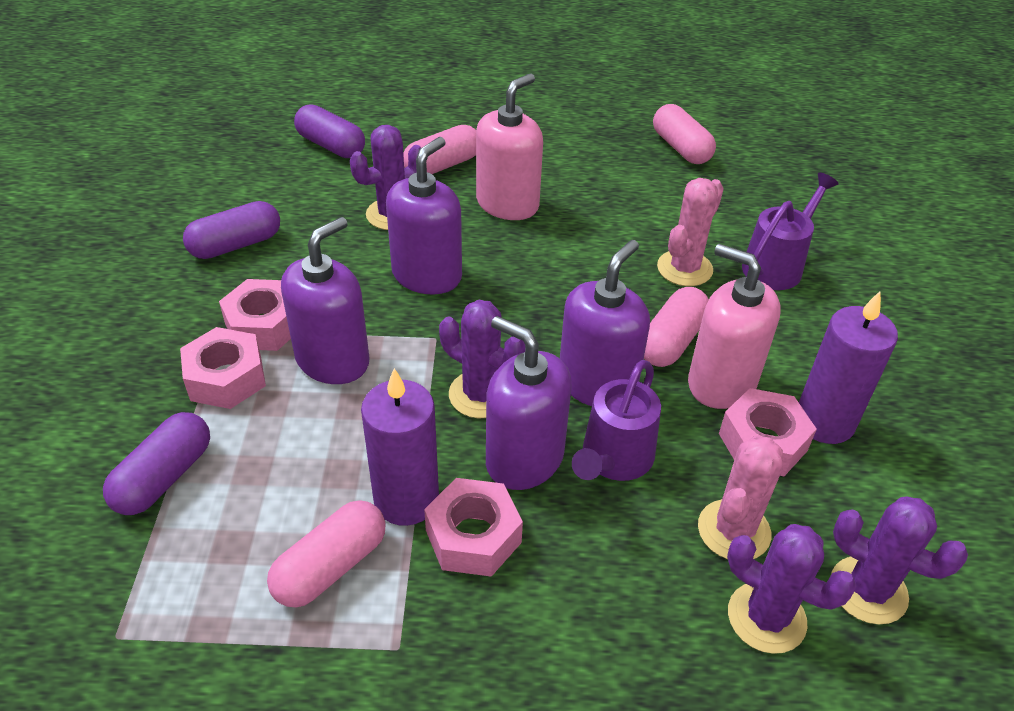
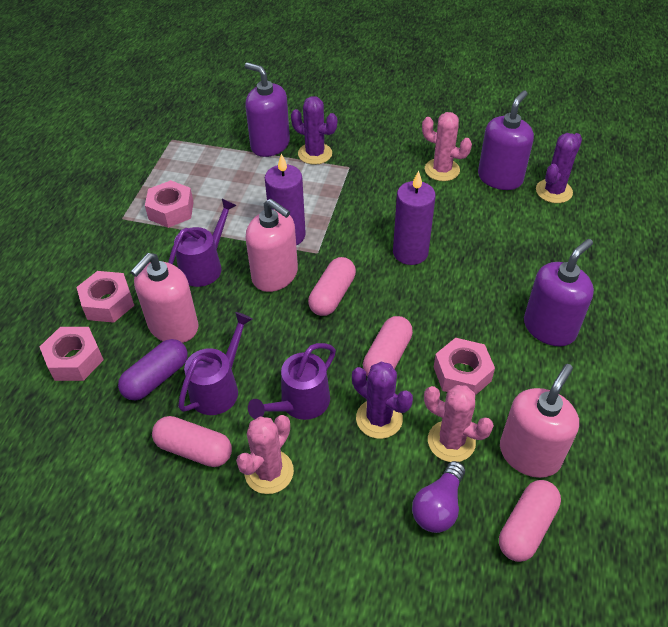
pink cactus: 2 -> 3
pink soap dispenser: 2 -> 3
purple cactus: 4 -> 3
purple capsule: 3 -> 1
purple light bulb: 0 -> 1
purple soap dispenser: 4 -> 3
purple watering can: 2 -> 3

